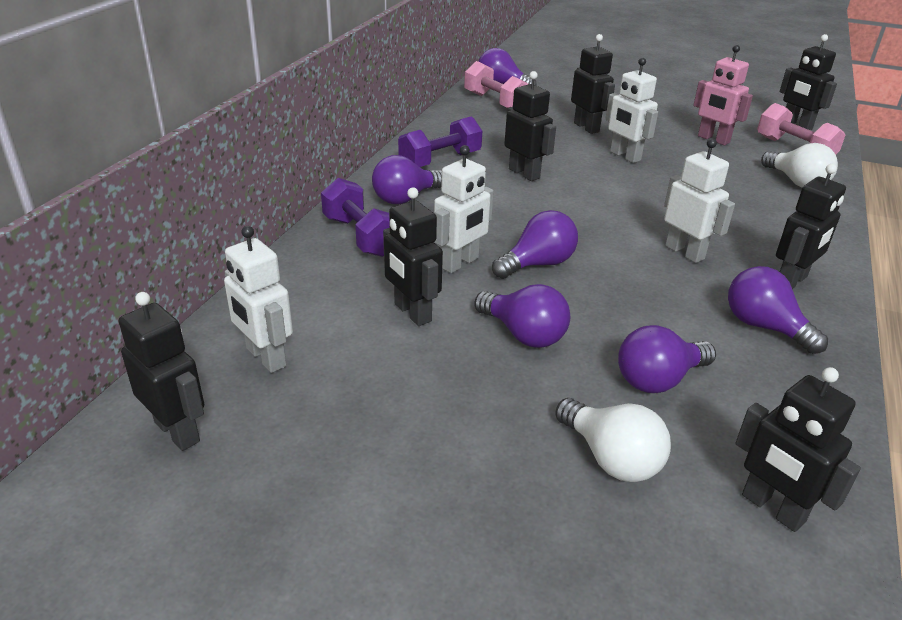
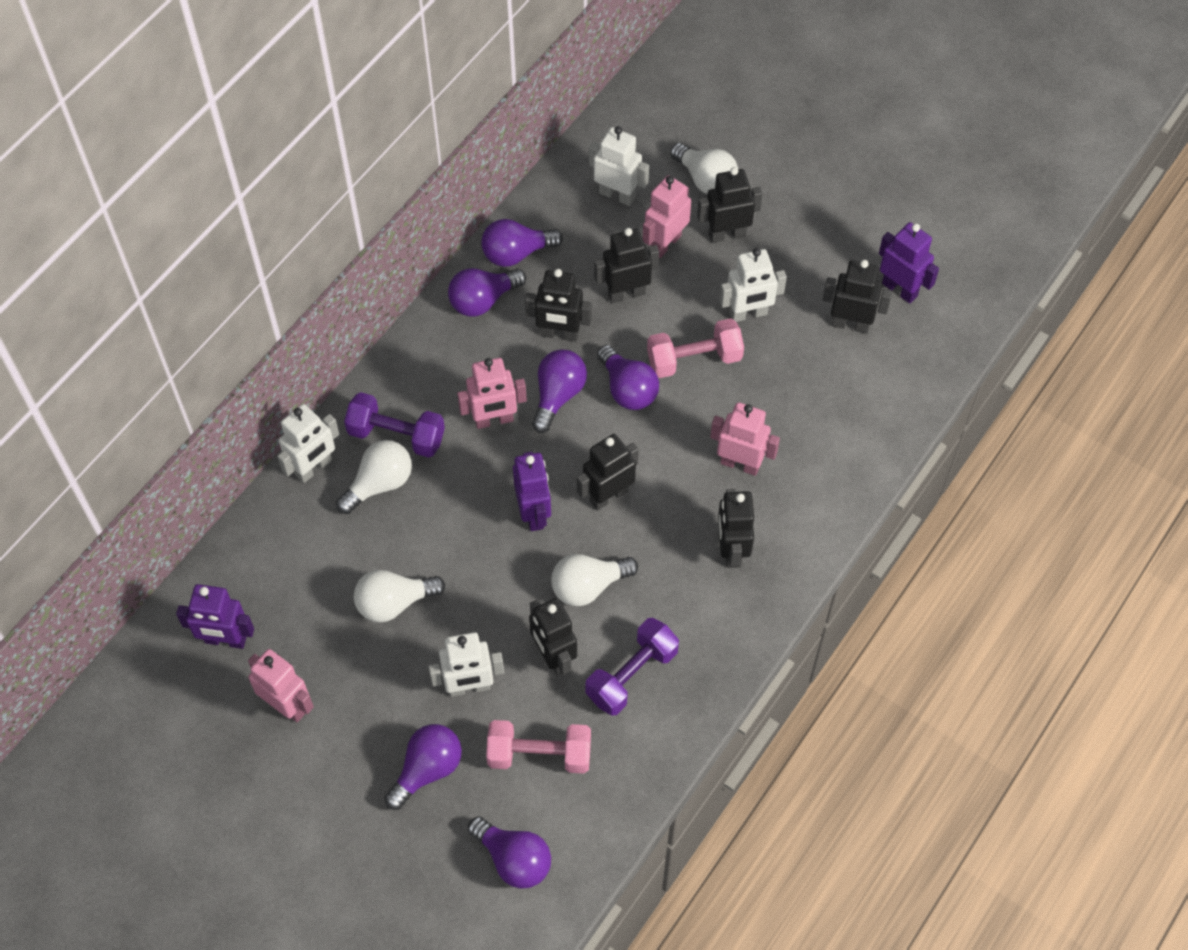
pink robot: 1 -> 4
purple robot: 0 -> 3
white light bulb: 2 -> 4

